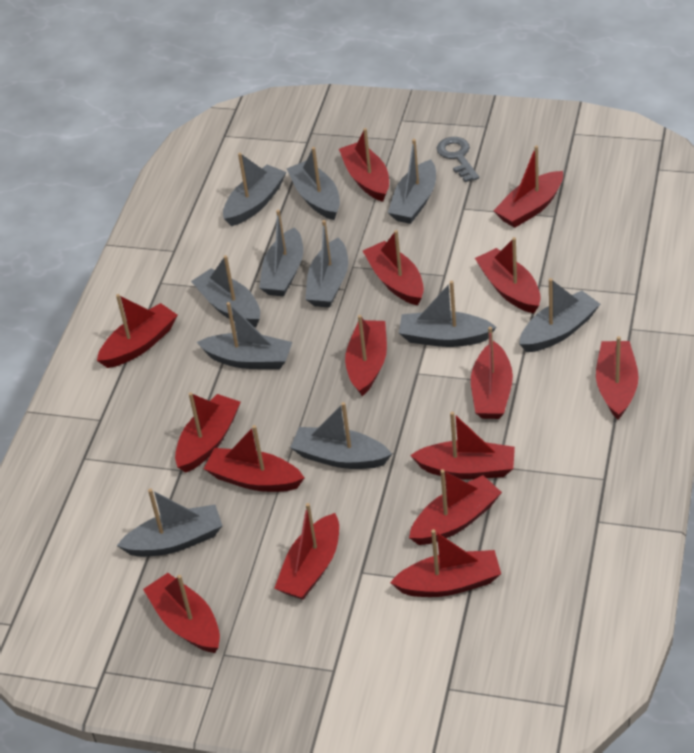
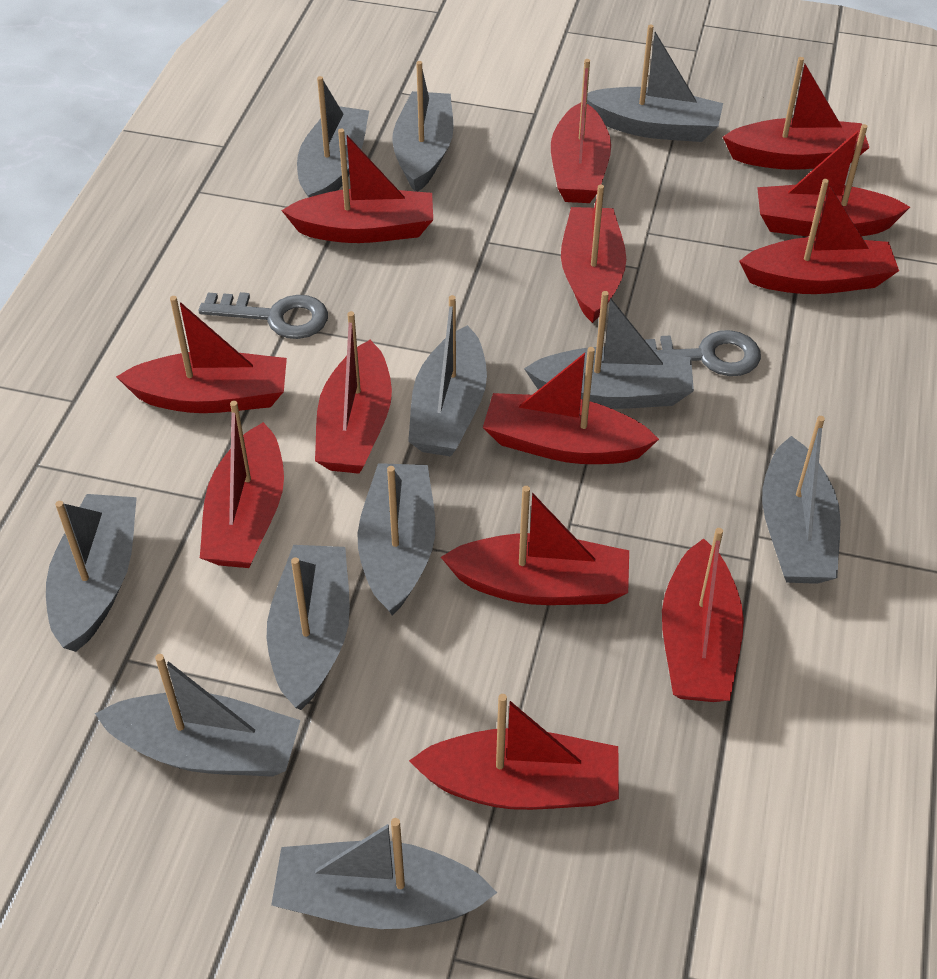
grey key: 1 -> 2
red boat: 15 -> 13

